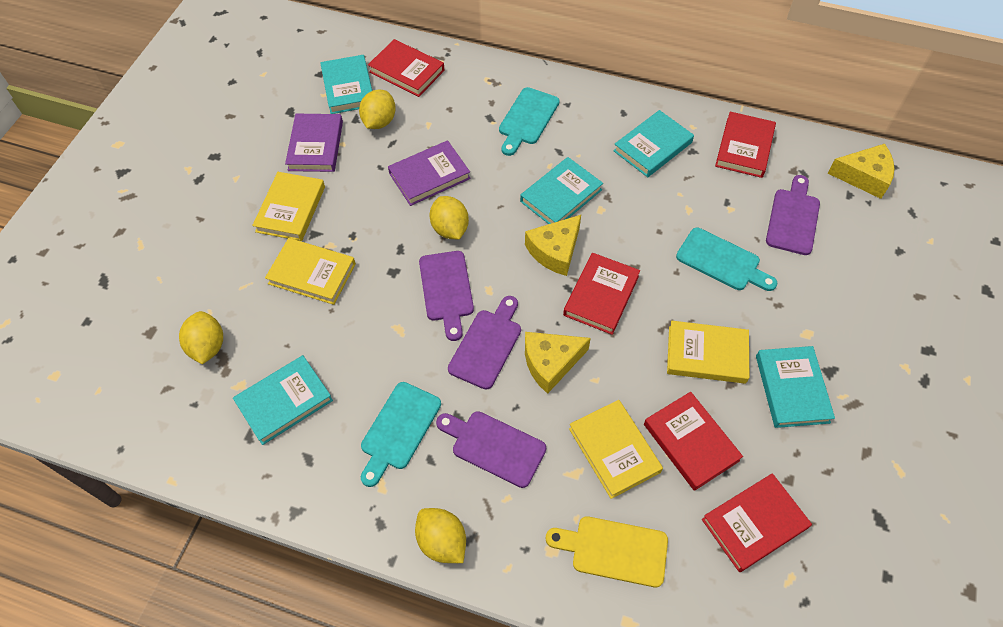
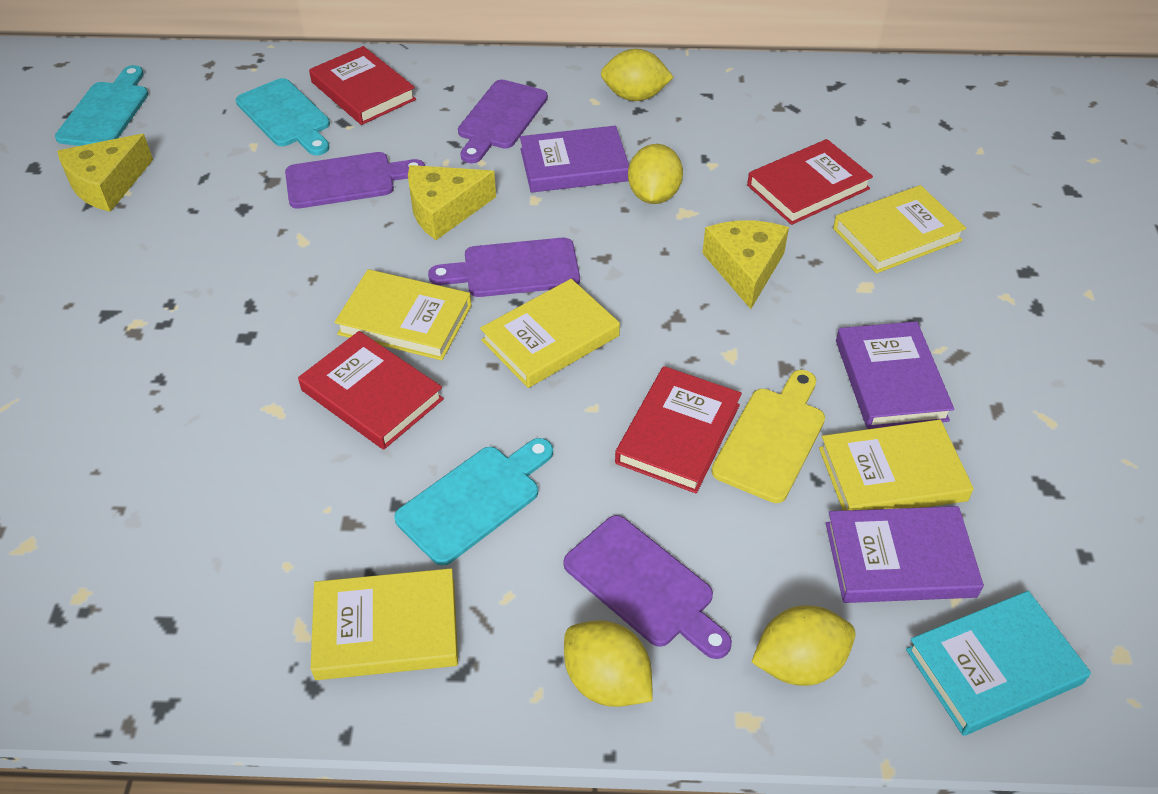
purple book: 2 -> 3
red book: 5 -> 4
turquoise book: 5 -> 1
yellow book: 4 -> 5

